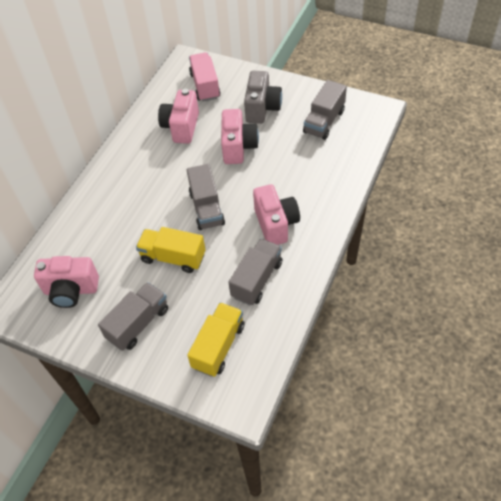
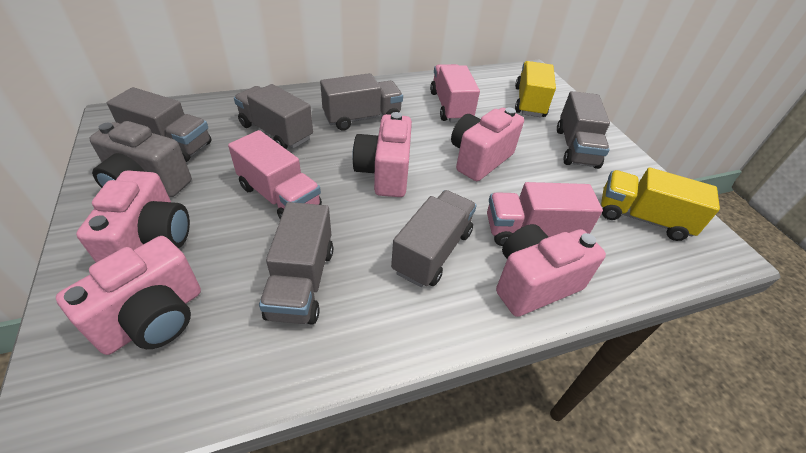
grey truck: 4 -> 6
pink camera: 4 -> 5
pink truck: 1 -> 3

